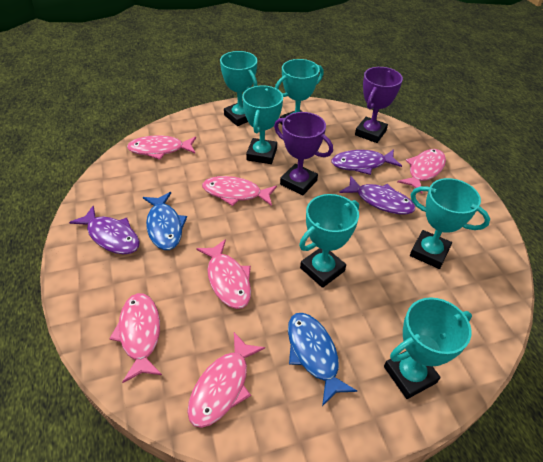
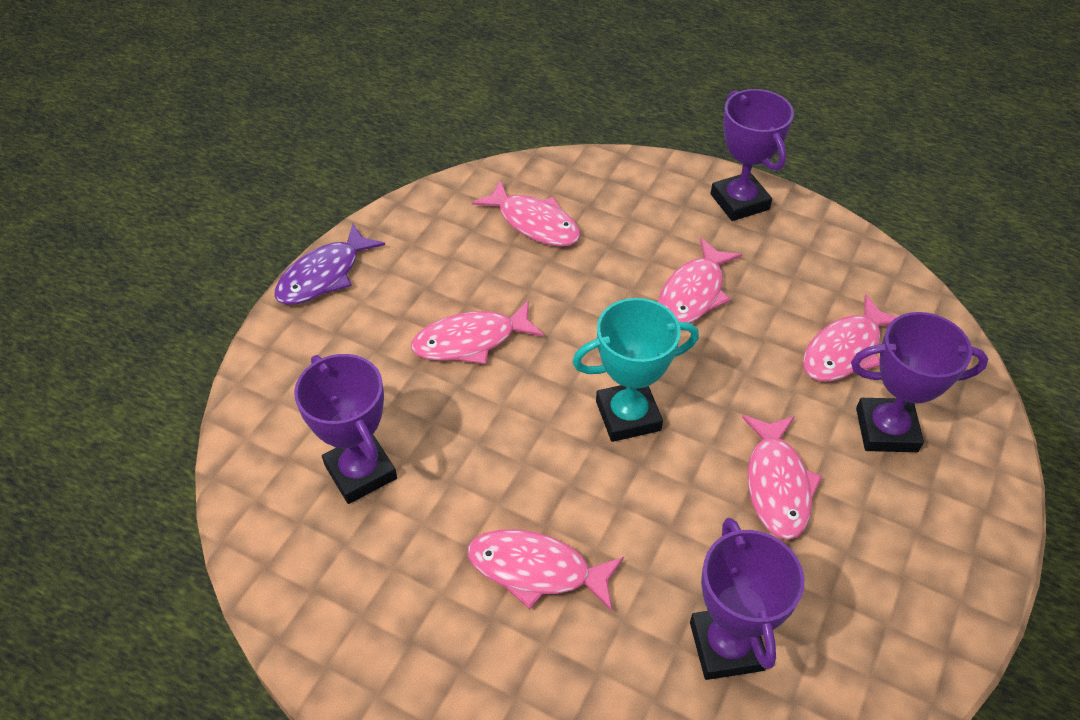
blue fish: 2 -> 0
purple fish: 3 -> 1
purple trophy: 2 -> 4
turquoise trophy: 6 -> 1

